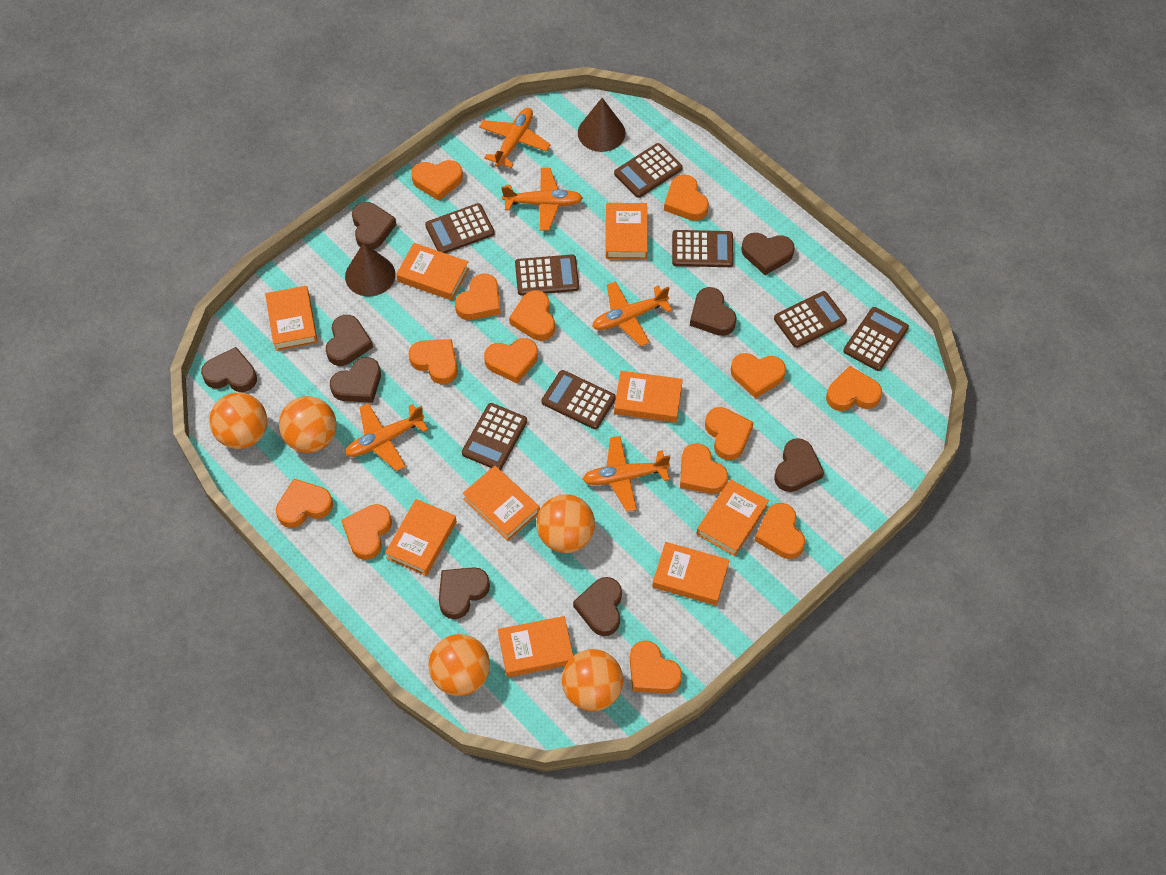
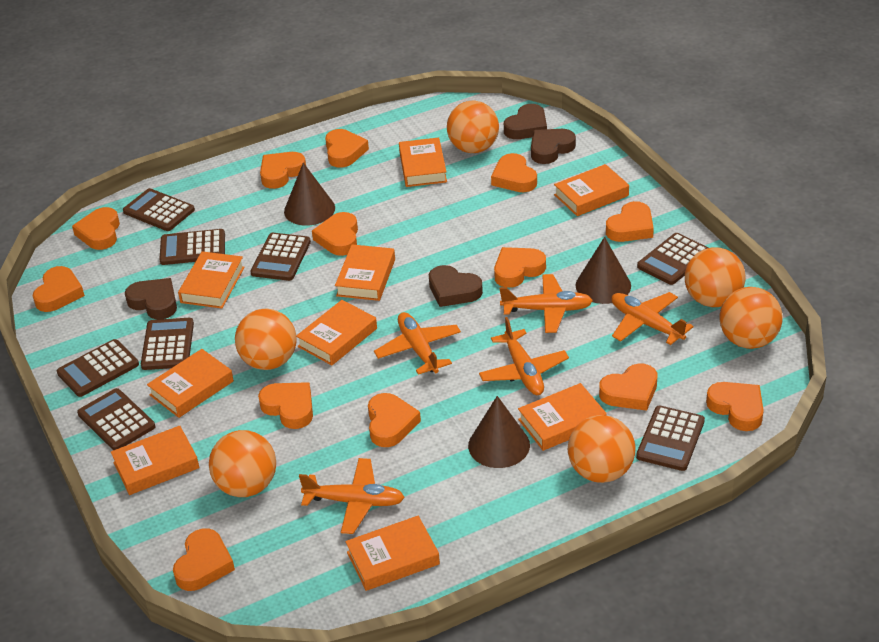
brown cone: 2 -> 3
brown heart: 9 -> 4
orange ball: 5 -> 6
orange heart: 14 -> 13

